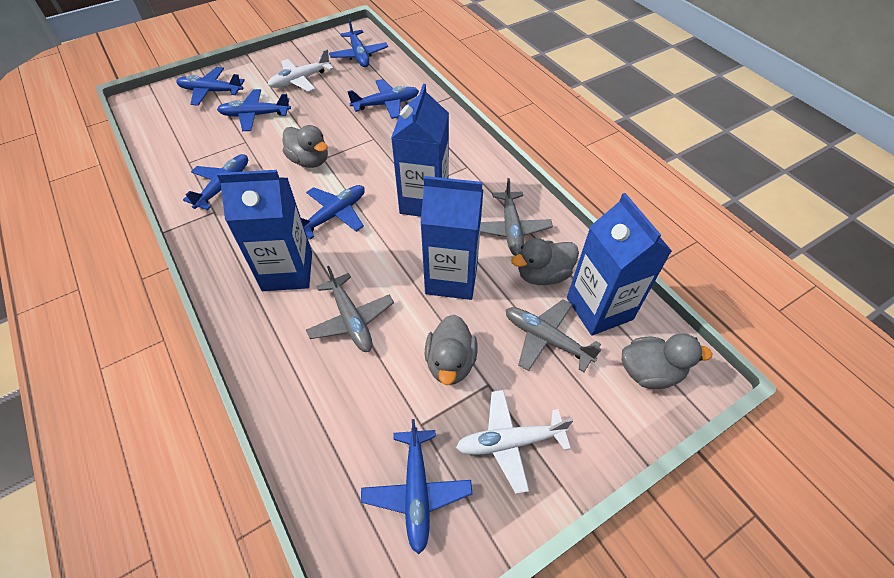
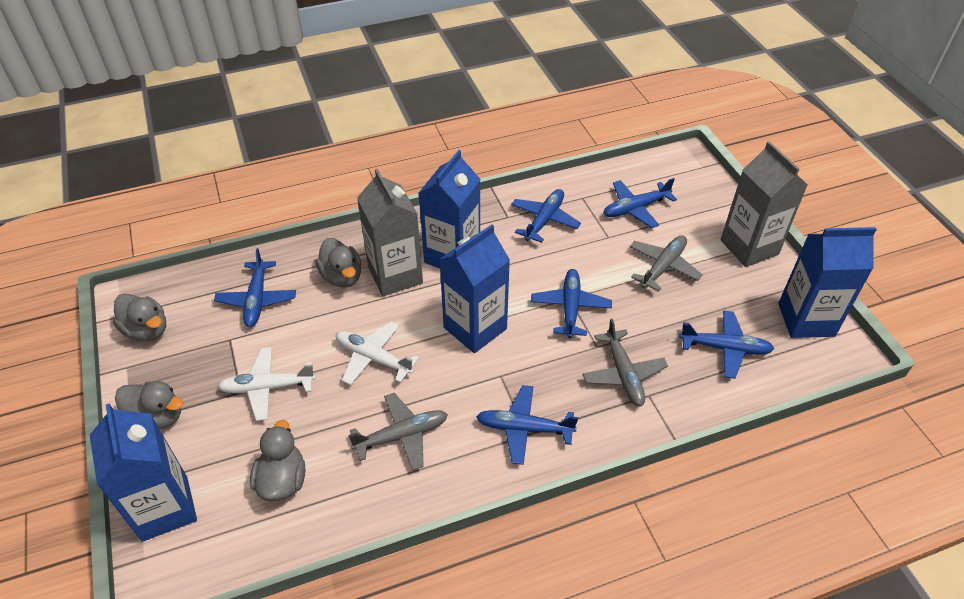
blue plane: 7 -> 6
grey carton: 0 -> 2

